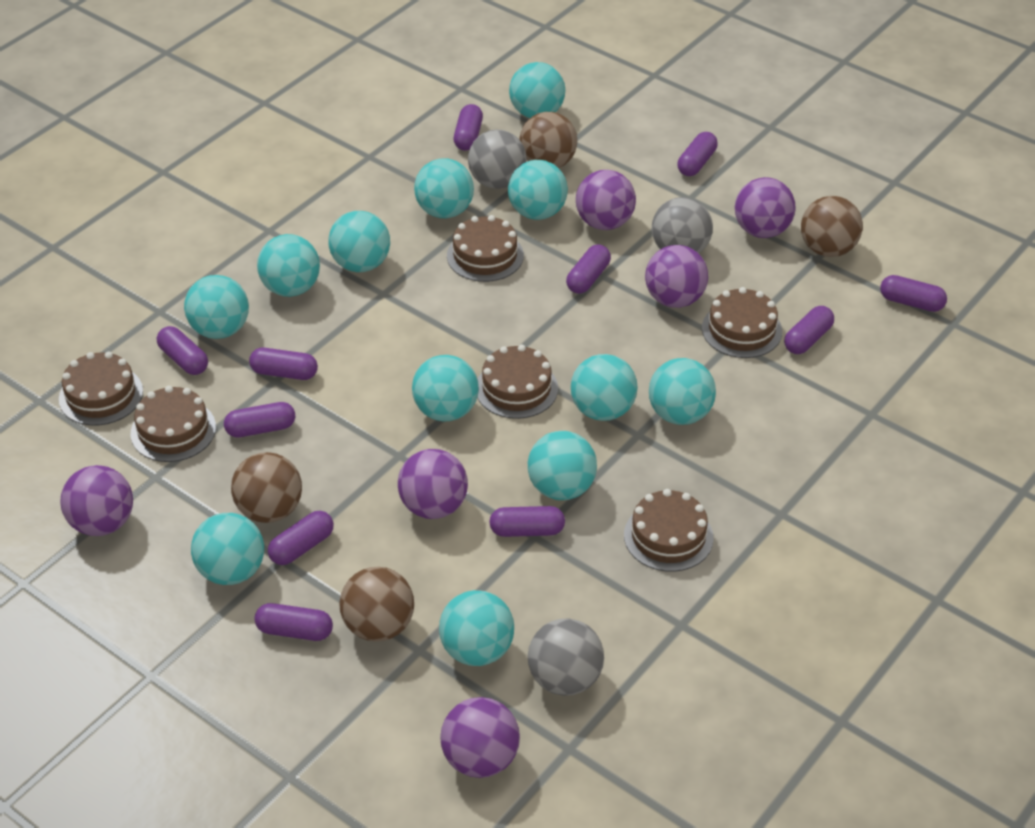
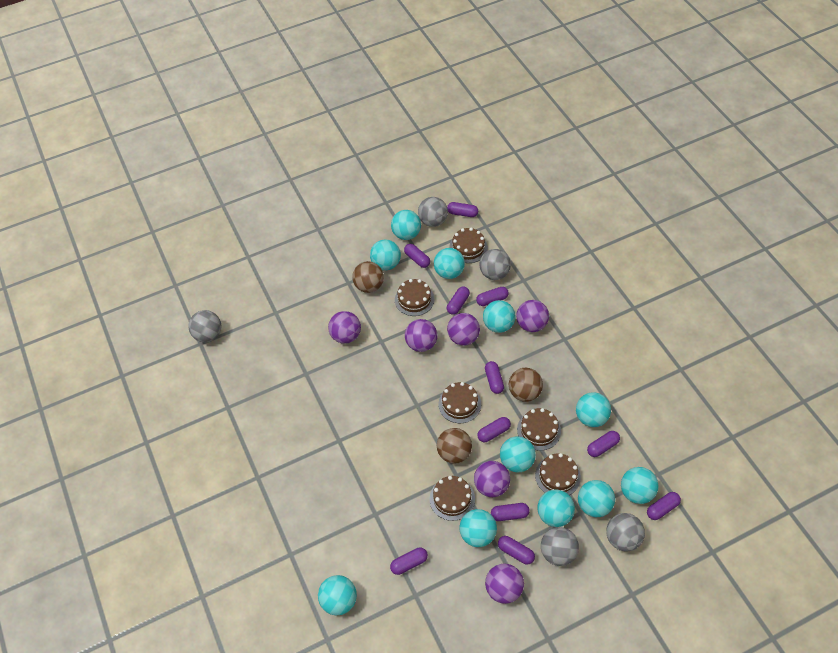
brown ball: 4 -> 3
grey ball: 3 -> 5
turquoise ball: 12 -> 11

